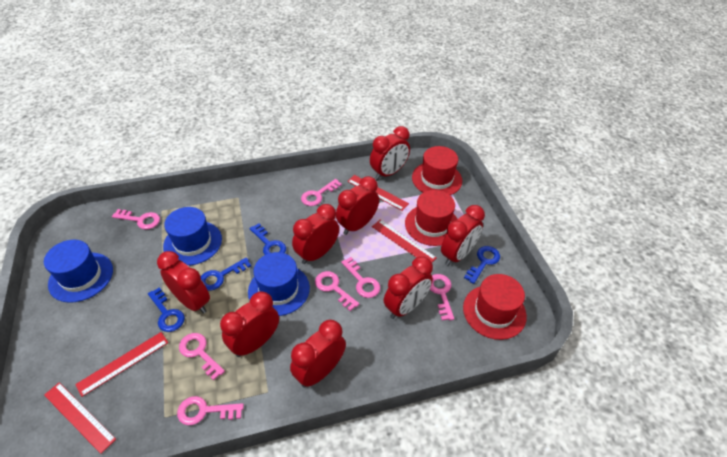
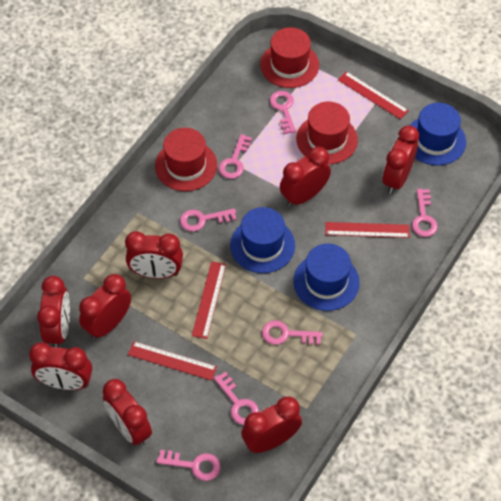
blue key: 4 -> 0

